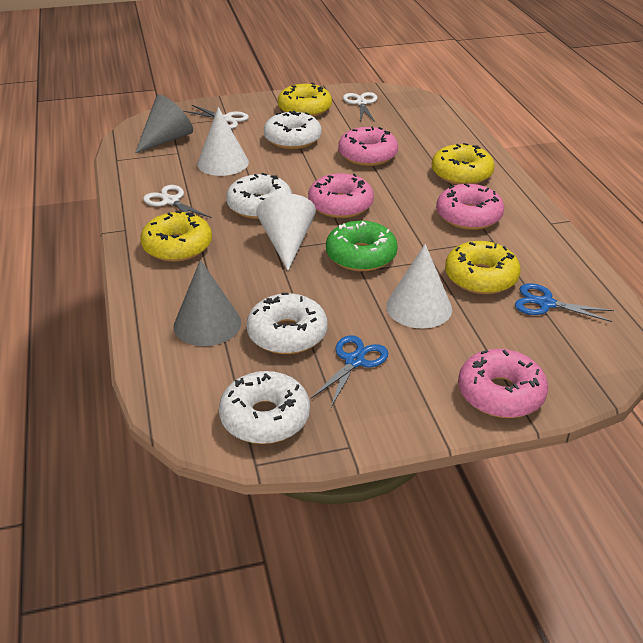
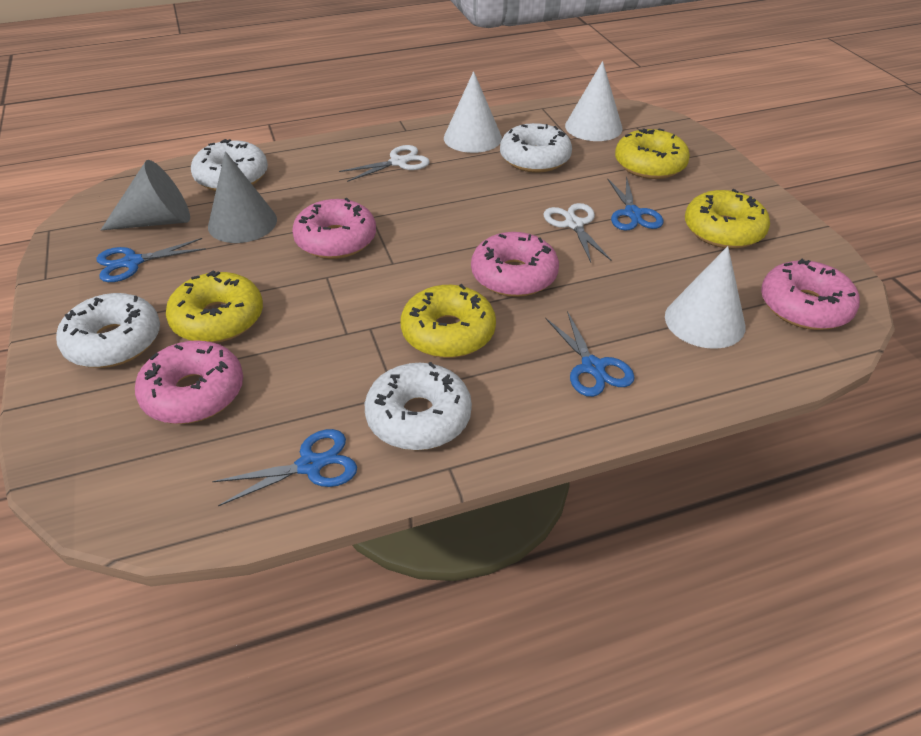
blue scissors: 2 -> 4
green donut: 1 -> 0
white scissors: 3 -> 2

